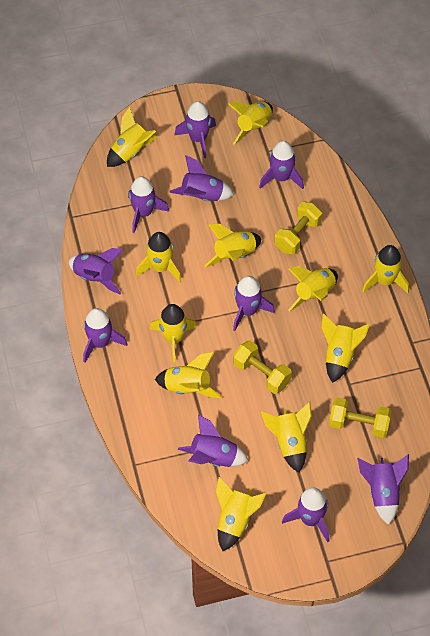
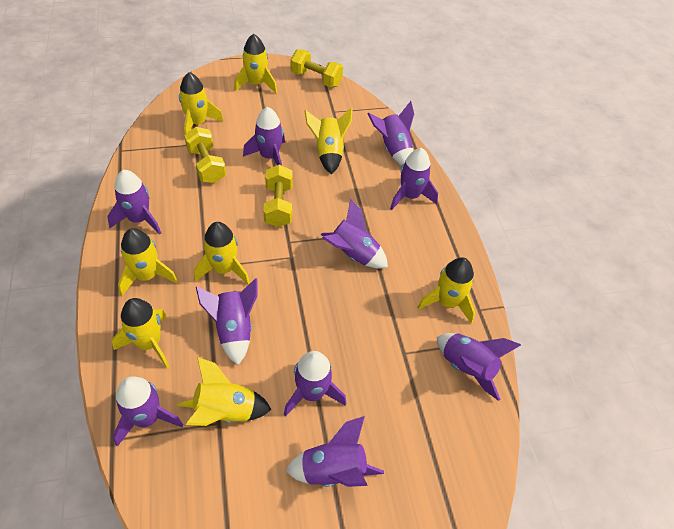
yellow rocket: 11 -> 8

